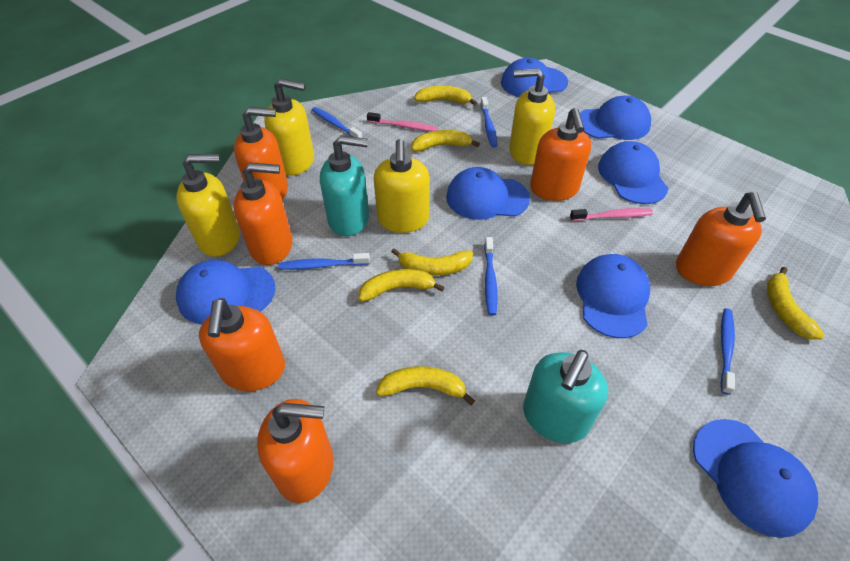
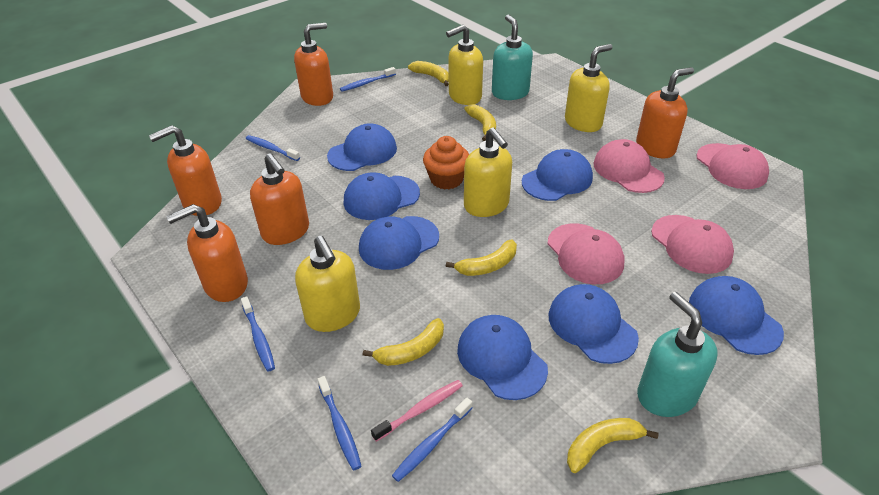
orange cupcake: 0 -> 1
orange soap dispenser: 6 -> 5
pink cap: 0 -> 4
pink toothbrush: 2 -> 1
yellow banana: 6 -> 5

